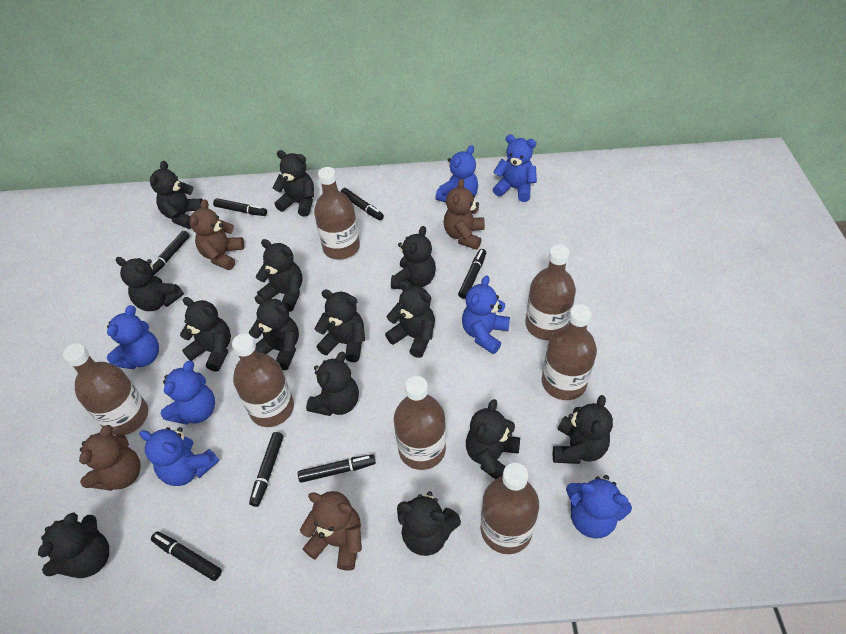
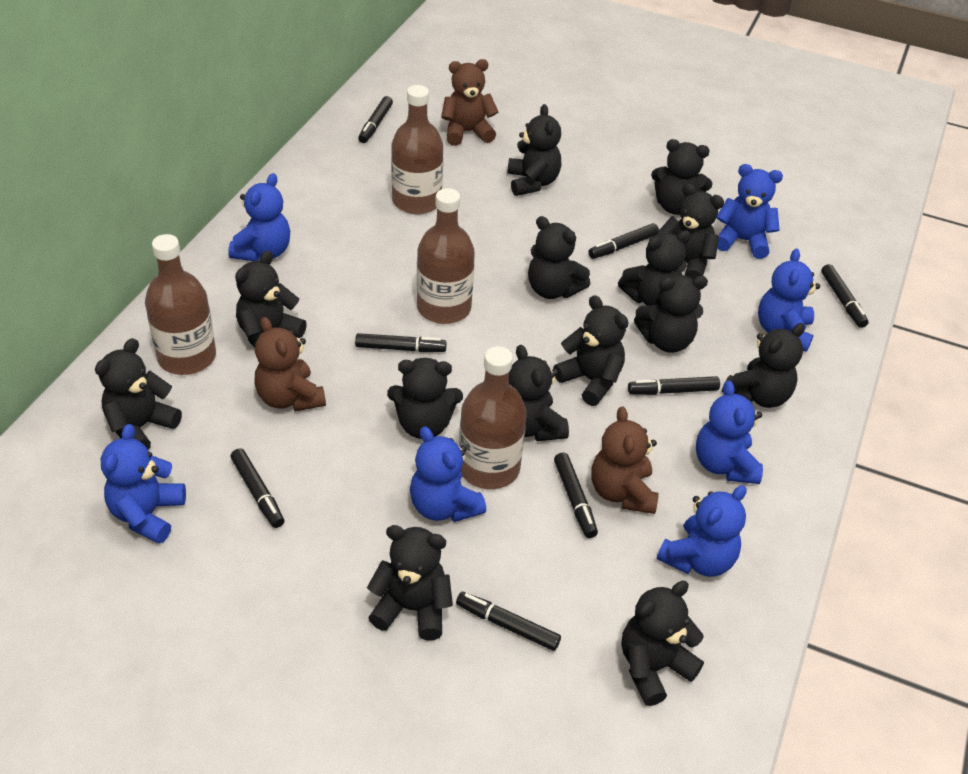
black marker: 7 -> 8
brown bottle: 7 -> 4
brown teddy bear: 4 -> 3

